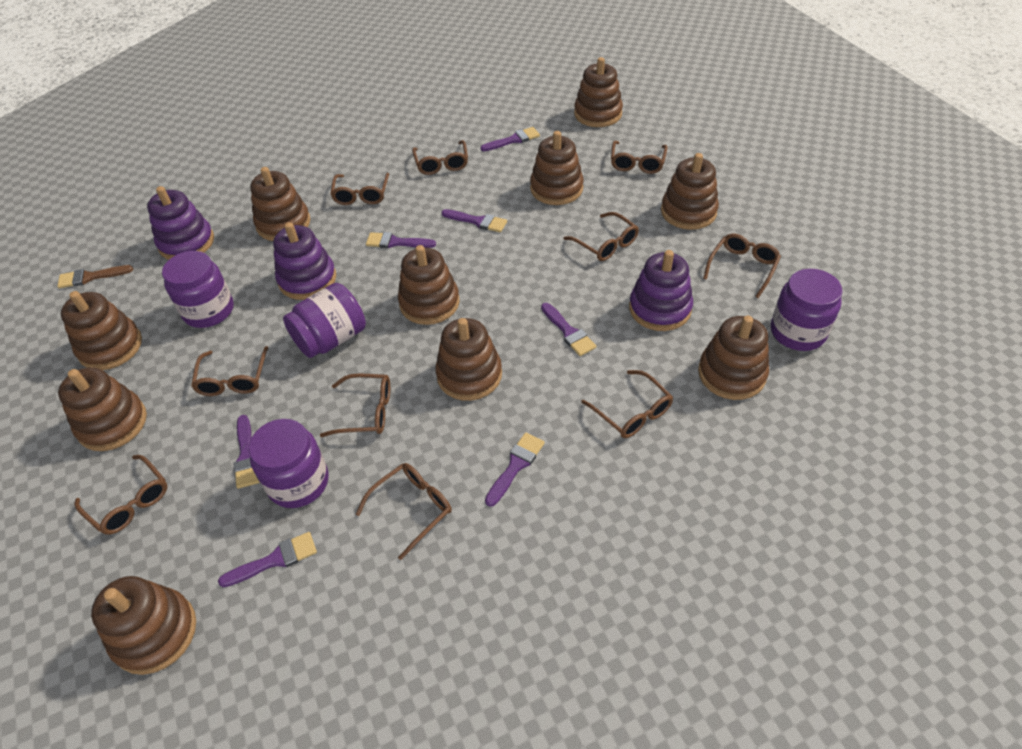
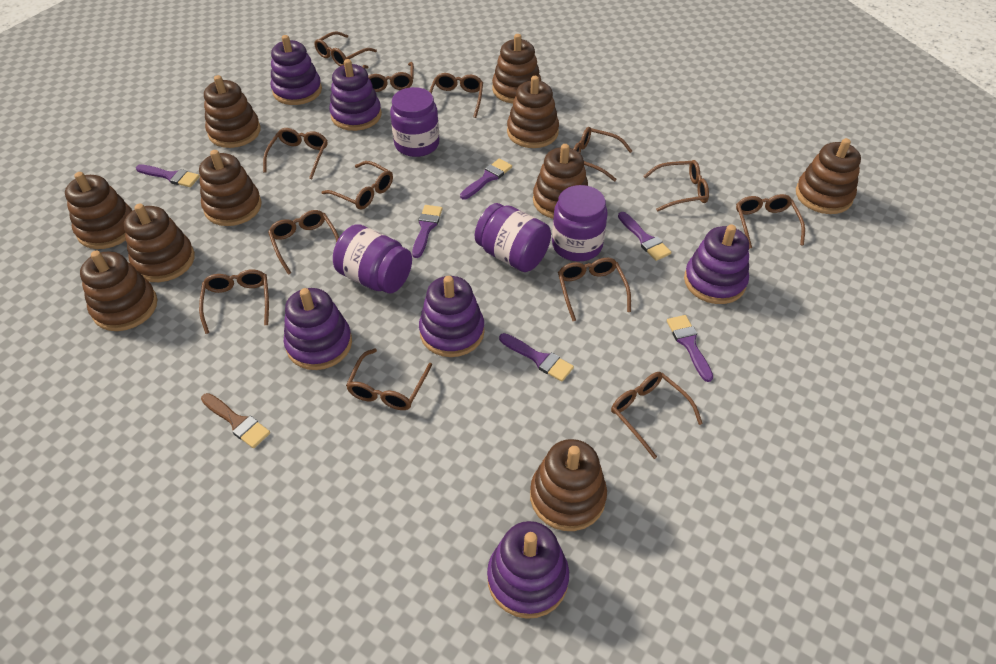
brown glasses: 10 -> 13
purple brush: 7 -> 6
purple stacking toy: 3 -> 6

